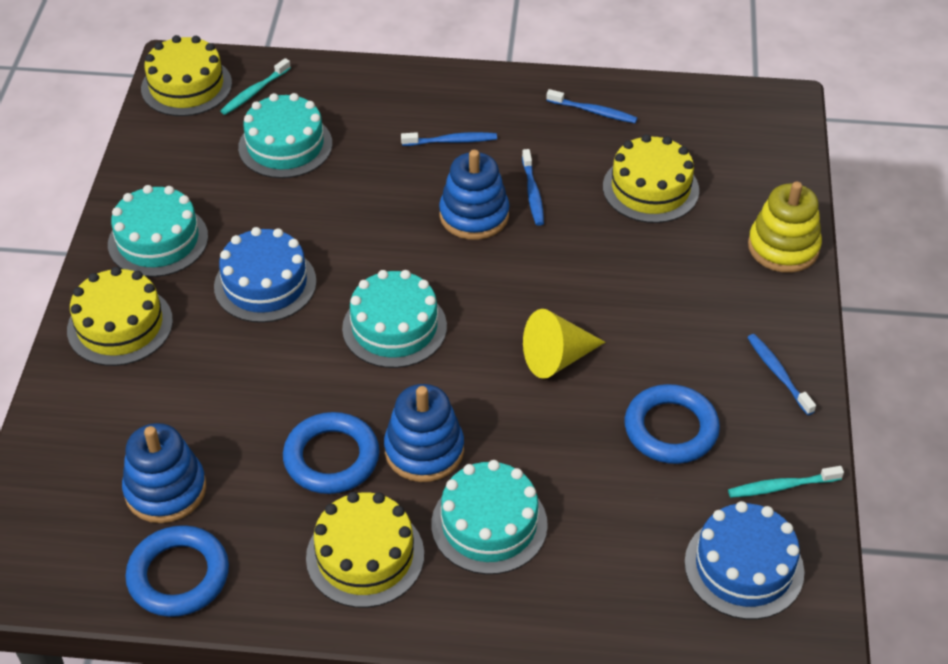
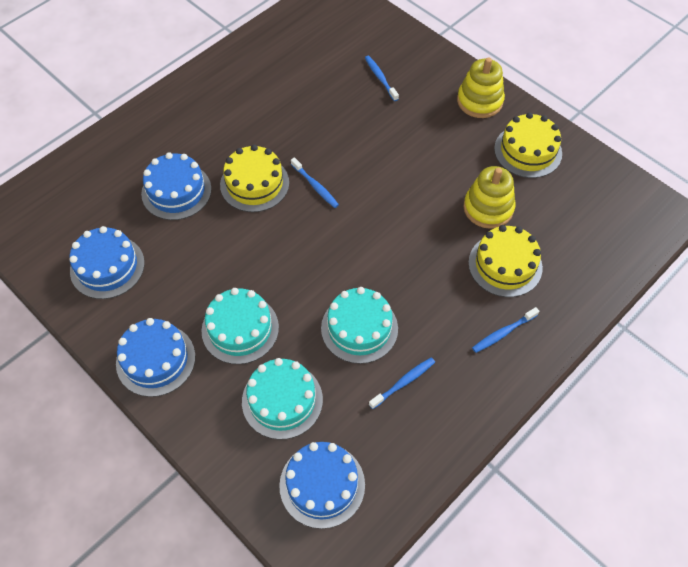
blue cake: 2 -> 4
blue ring: 3 -> 0
blue stacking toy: 3 -> 0
turquoise cake: 4 -> 3
turquoise toothbrush: 2 -> 0
yellow cake: 4 -> 3
yellow cone: 1 -> 0
yellow stacking toy: 1 -> 2

